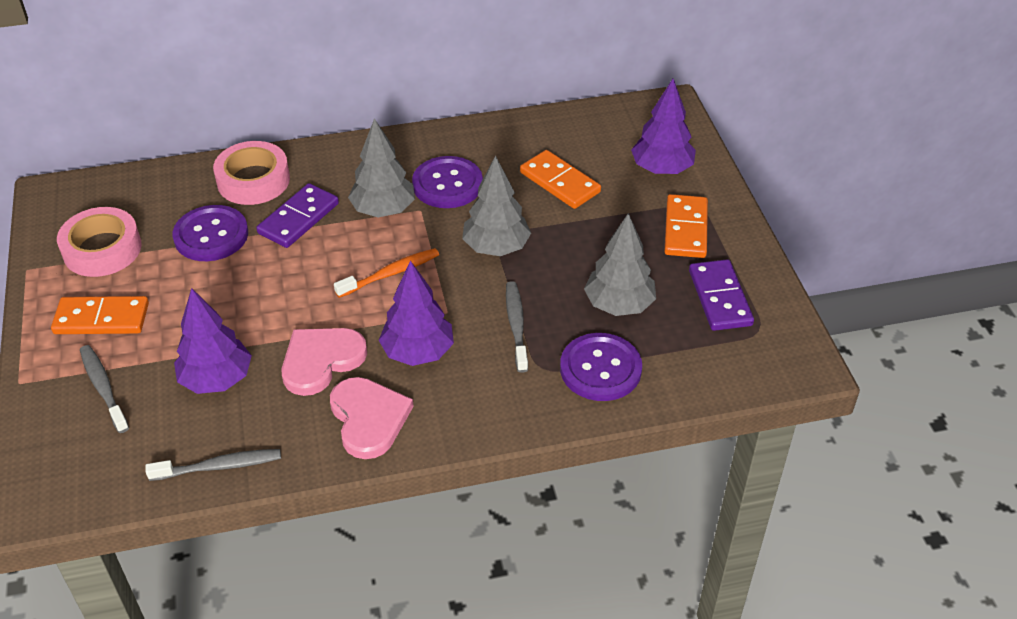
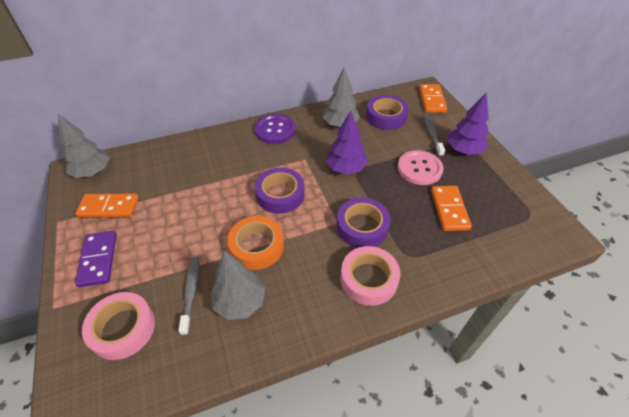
grey toothbrush: 3 -> 2
orange tape: 0 -> 1
orange toothbrush: 1 -> 0
pink button: 0 -> 1
pink heart: 2 -> 0
purple button: 3 -> 1
purple domino: 2 -> 1
purple tape: 0 -> 3
purple tree: 3 -> 2

